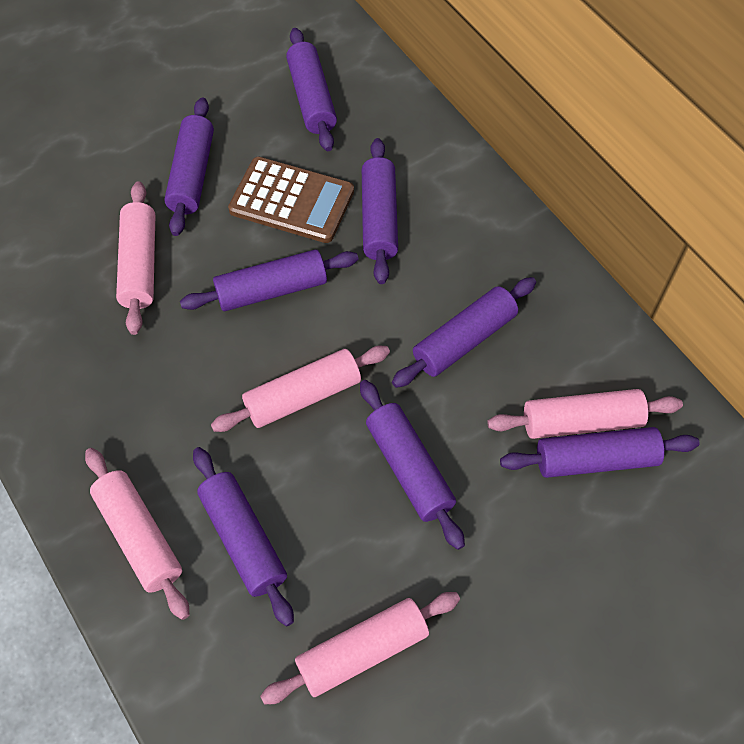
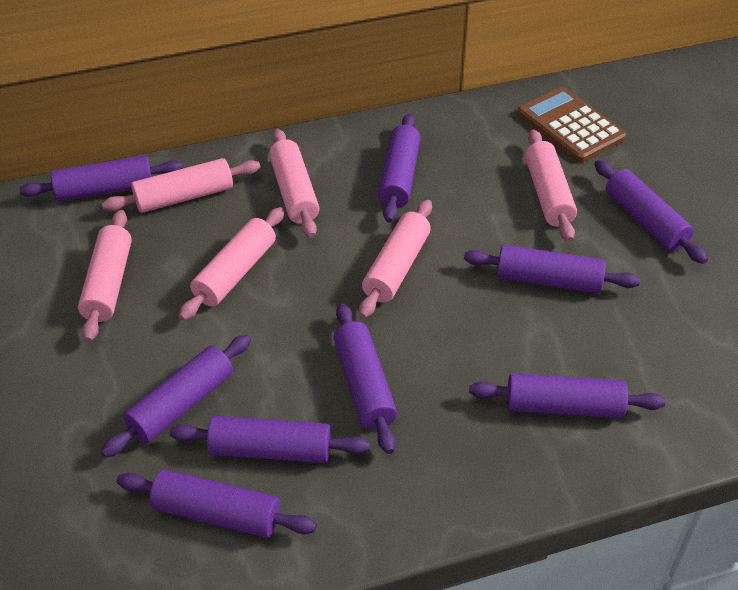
pink rolling pin: 5 -> 6
purple rolling pin: 8 -> 9

